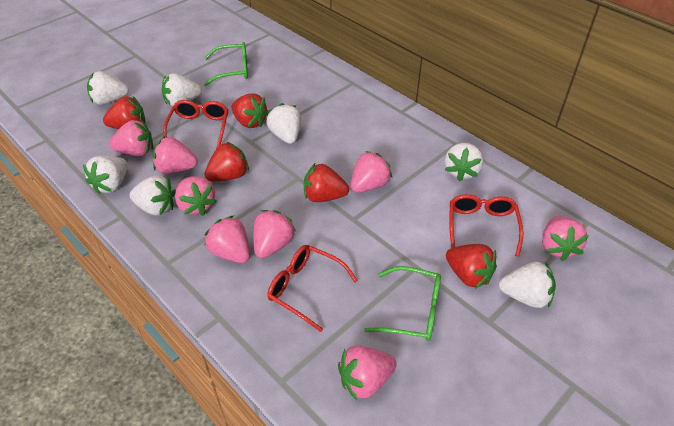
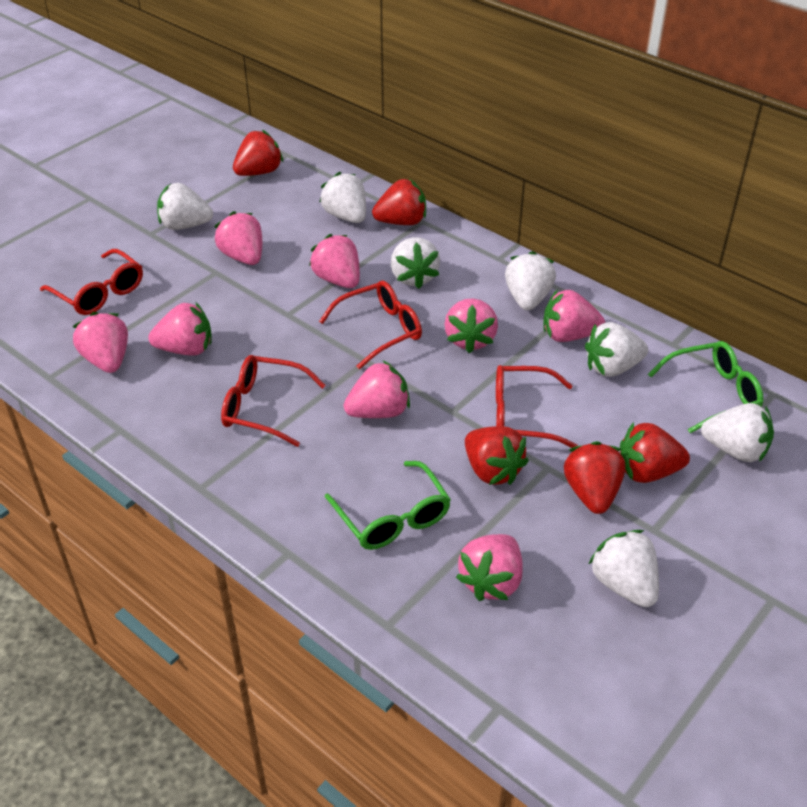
red glasses: 3 -> 4

